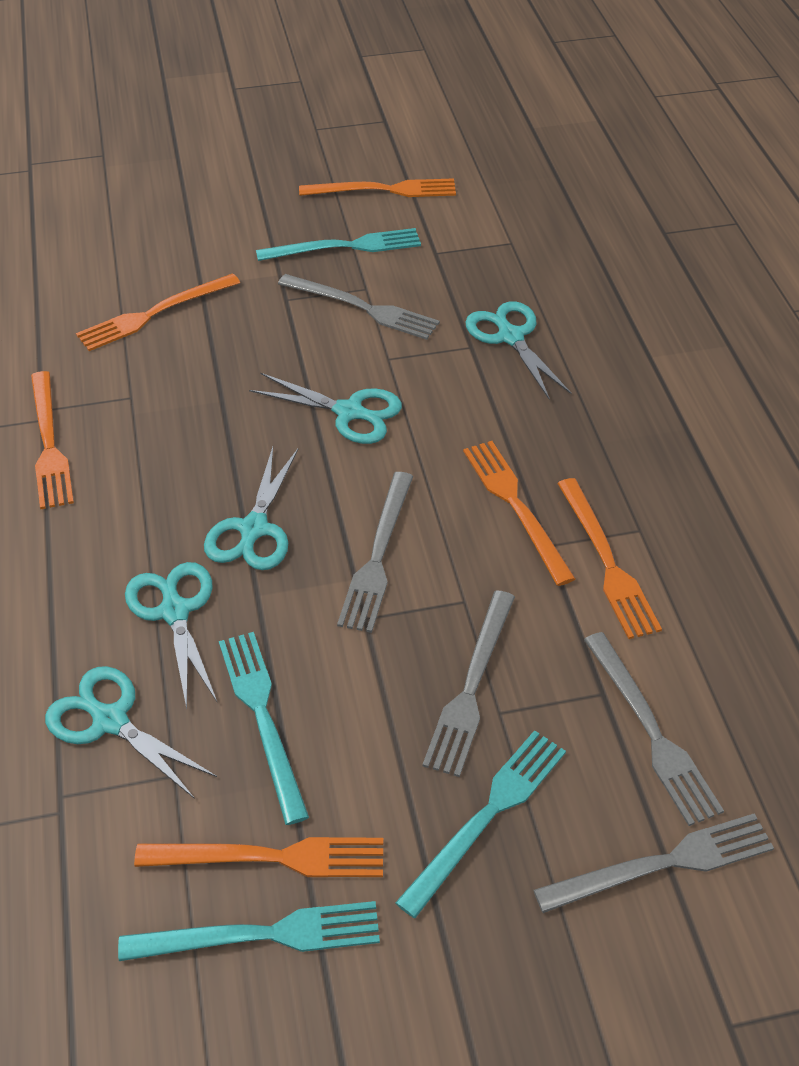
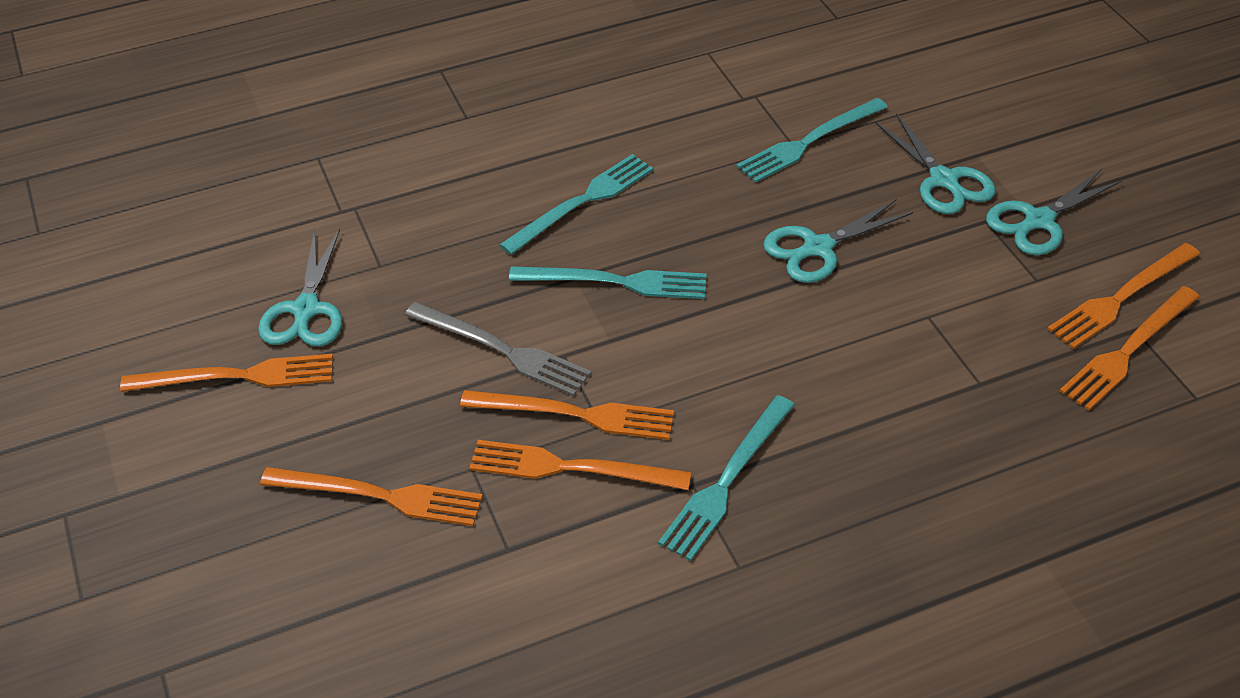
grey fork: 5 -> 1
turquoise scissors: 5 -> 4

